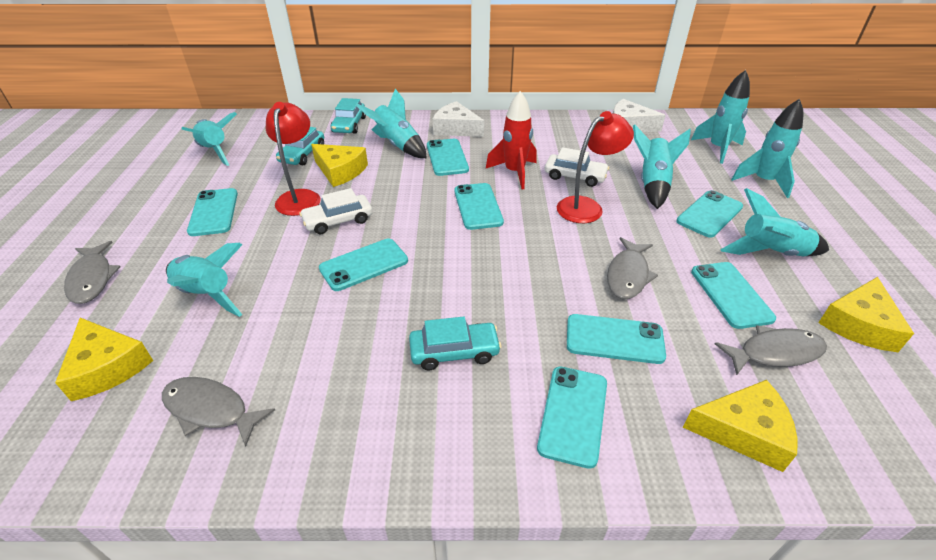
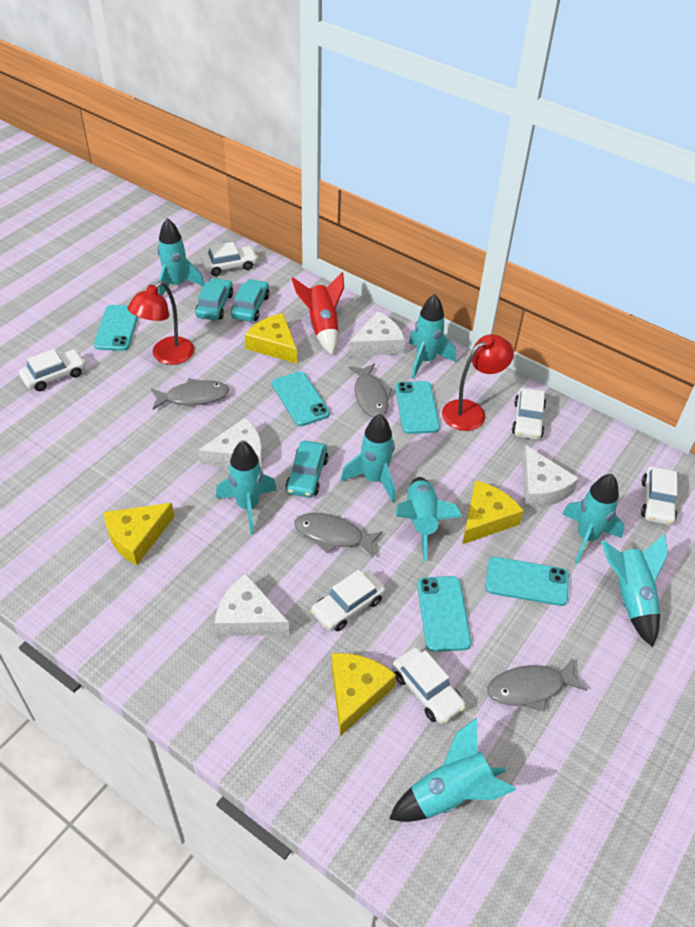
turquoise phone: 8 -> 5
turquoise rocket: 7 -> 8
white car: 2 -> 6
white cheese: 2 -> 4

